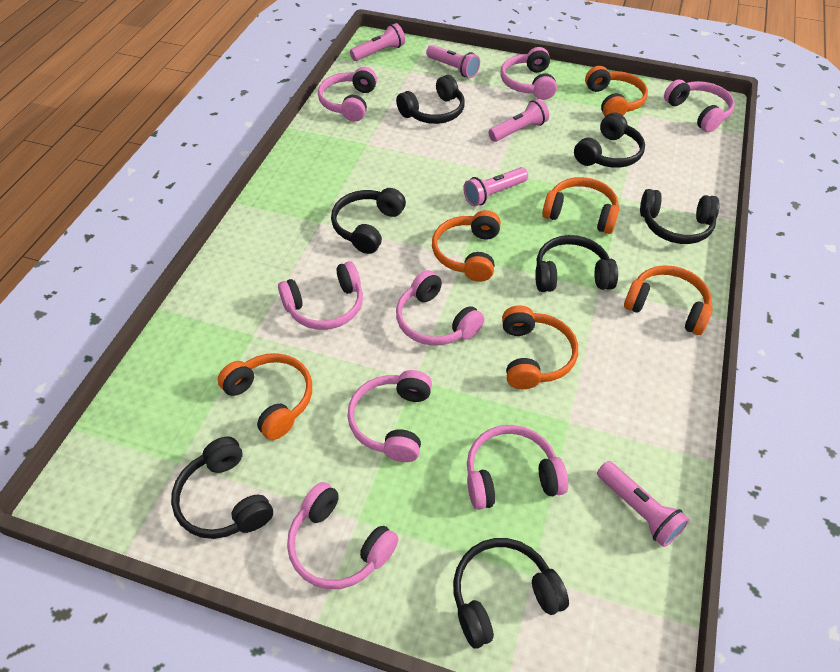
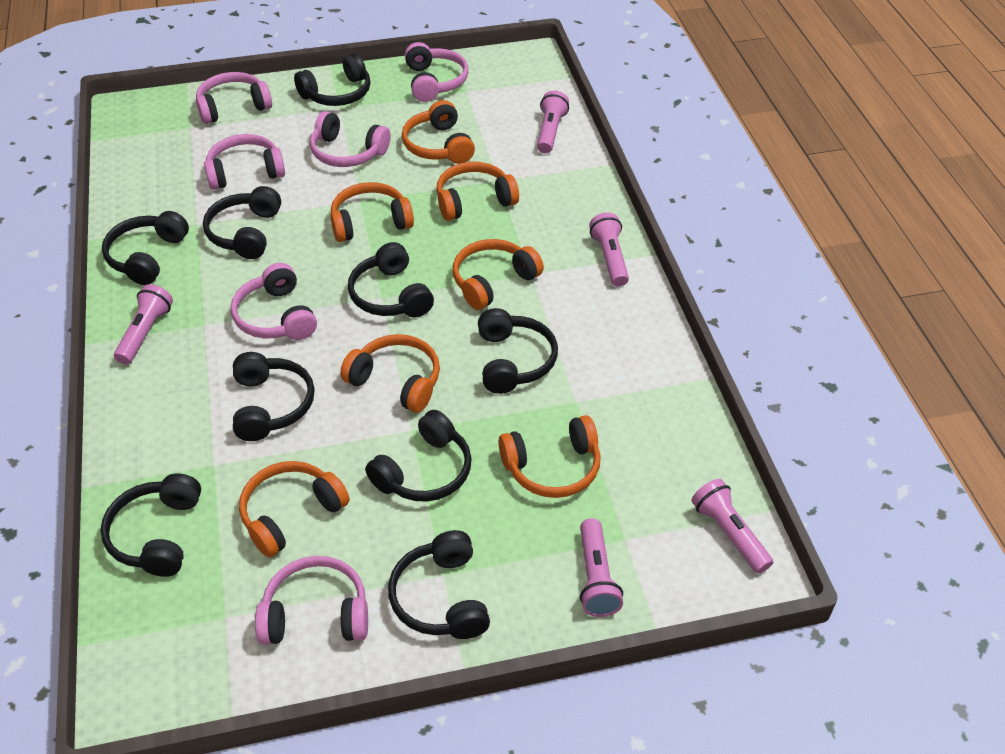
black headphones: 7 -> 9
orange headphones: 6 -> 7
pink headphones: 8 -> 6

